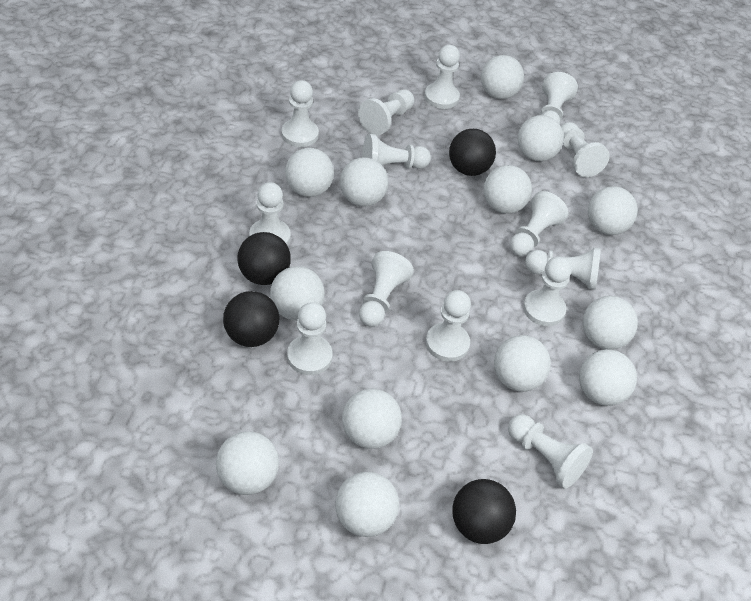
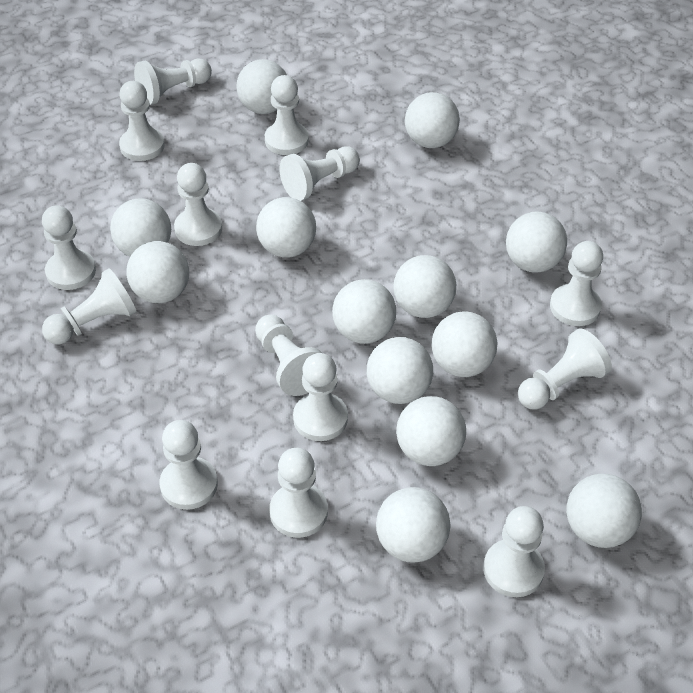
black ball: 4 -> 0

